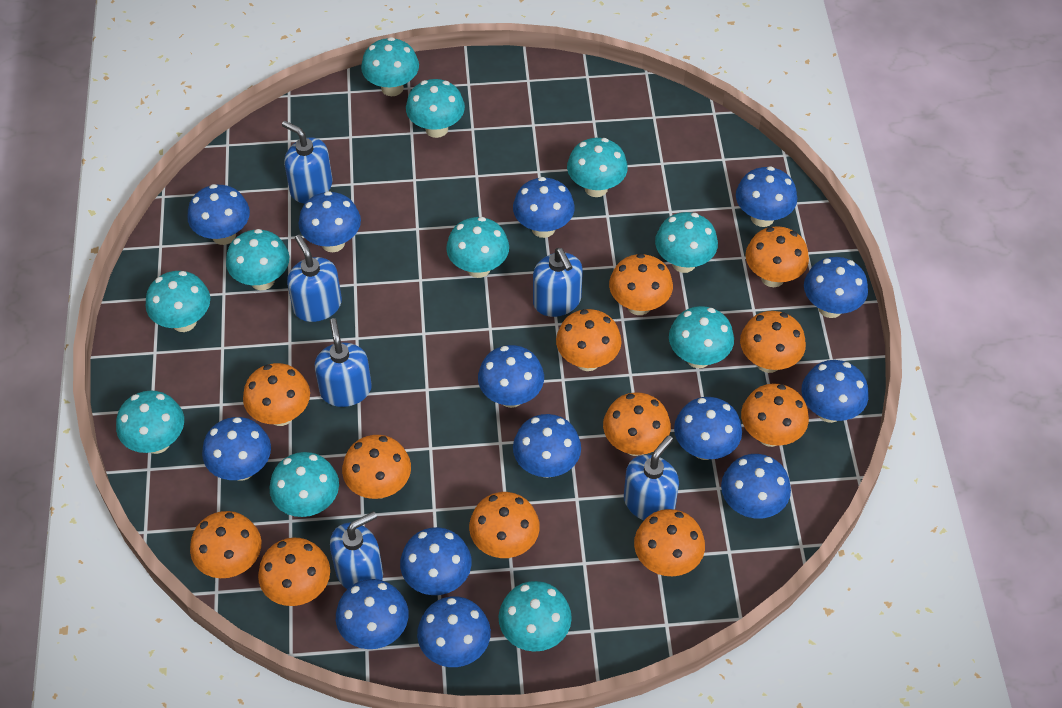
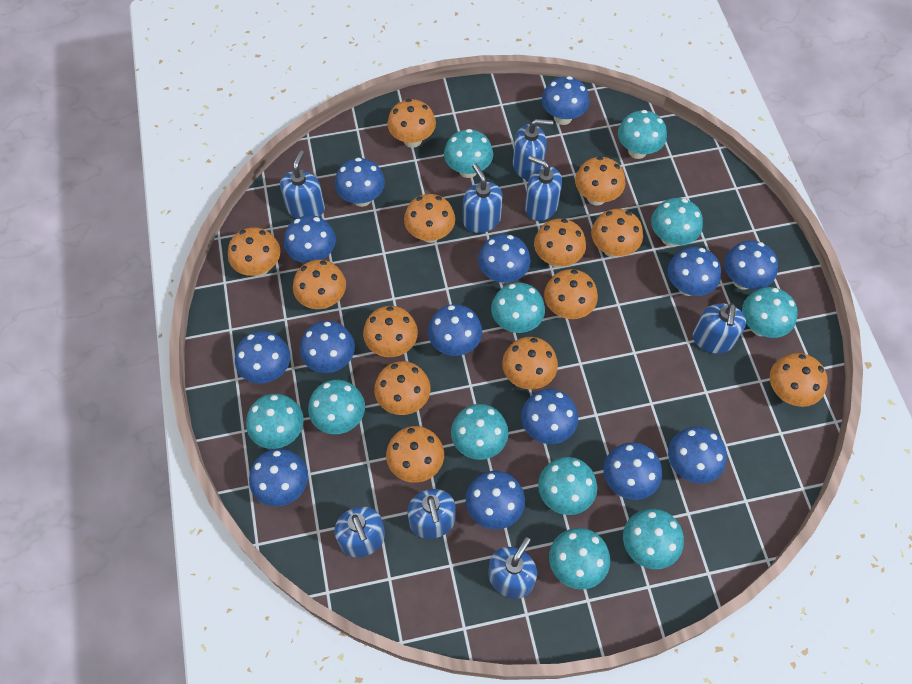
blue soap dispenser: 6 -> 8
orange mushroom: 12 -> 13

